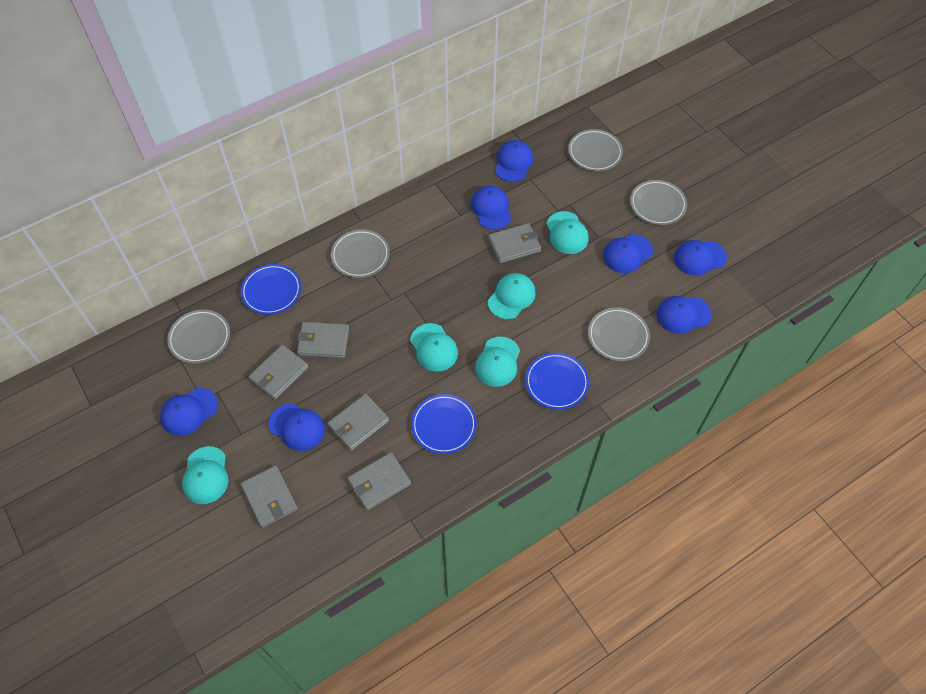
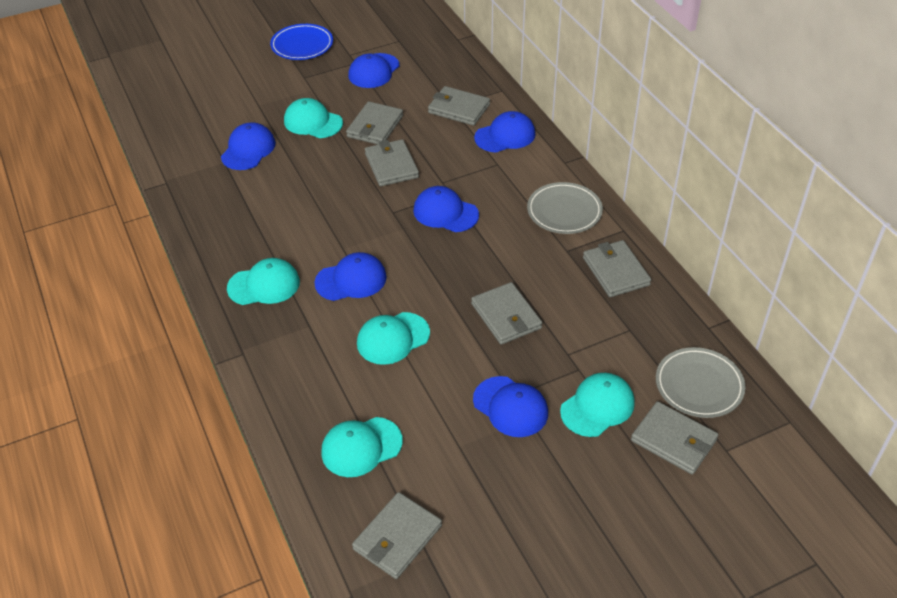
blue cap: 7 -> 6
blue plate: 3 -> 1
grey plate: 5 -> 2
grey wallet: 6 -> 7

